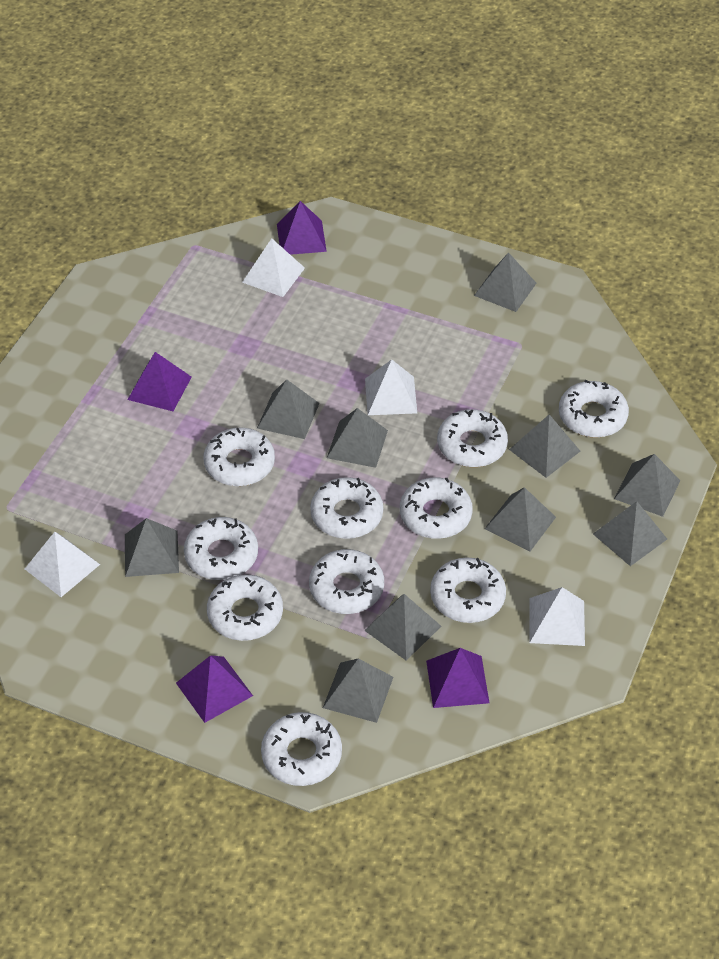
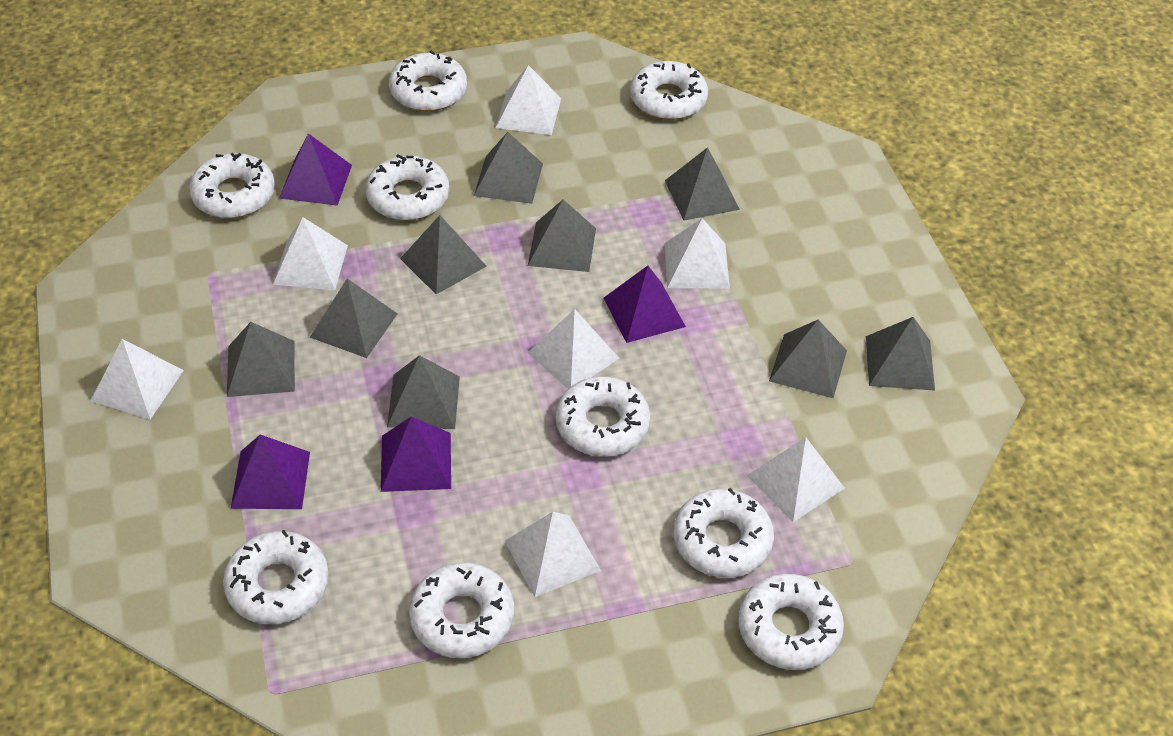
grey pyramid: 10 -> 9
white donut: 10 -> 9
white pyramid: 4 -> 7

